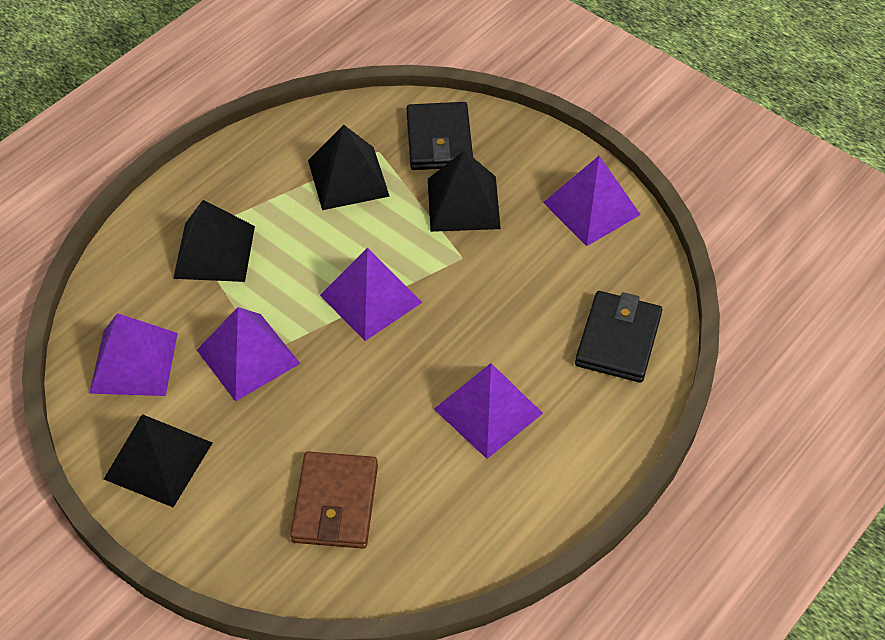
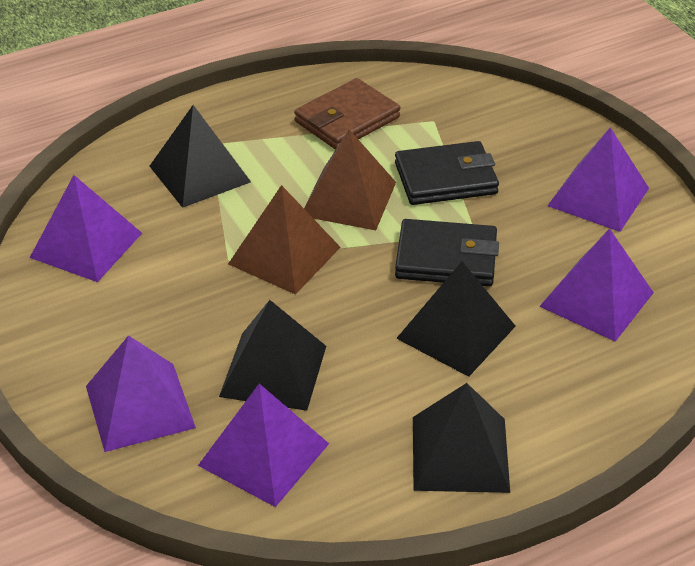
brown pyramid: 0 -> 2

